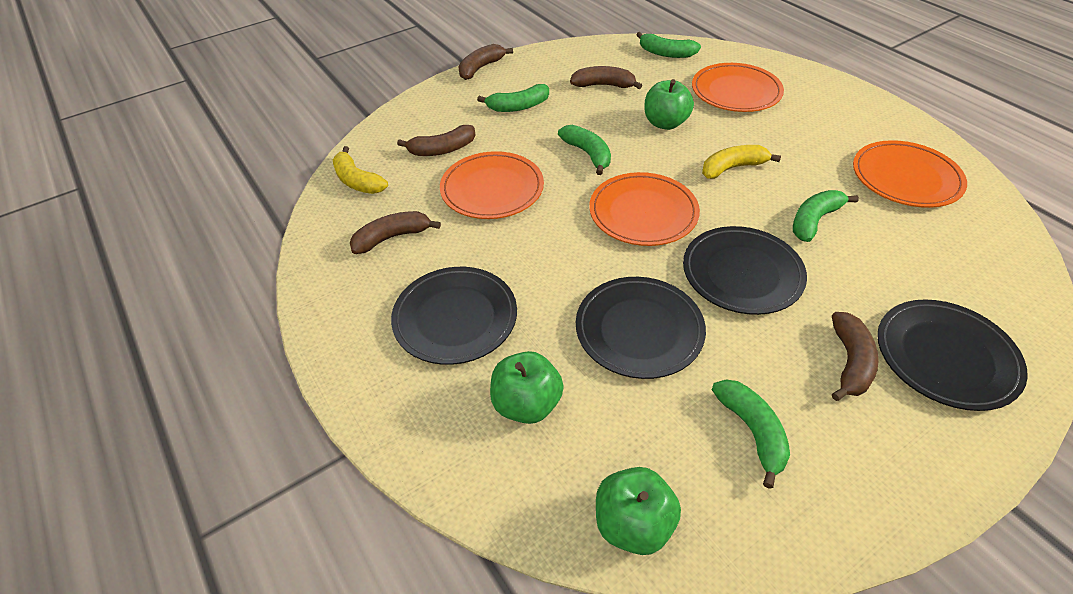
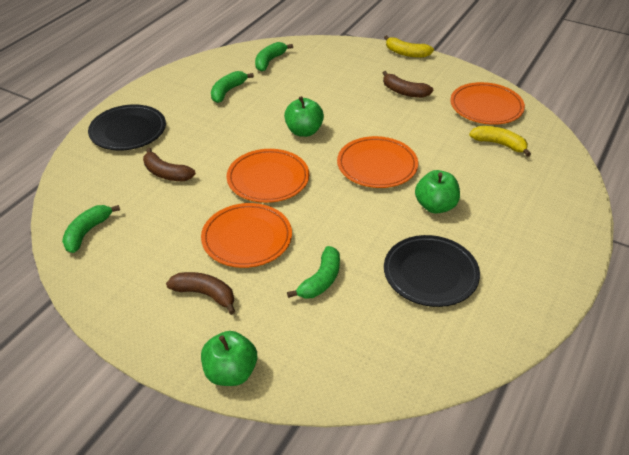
black plate: 4 -> 2
brown banana: 5 -> 3
green banana: 5 -> 4

